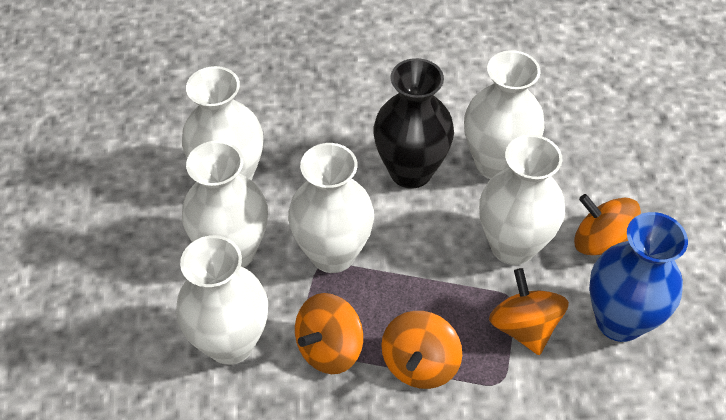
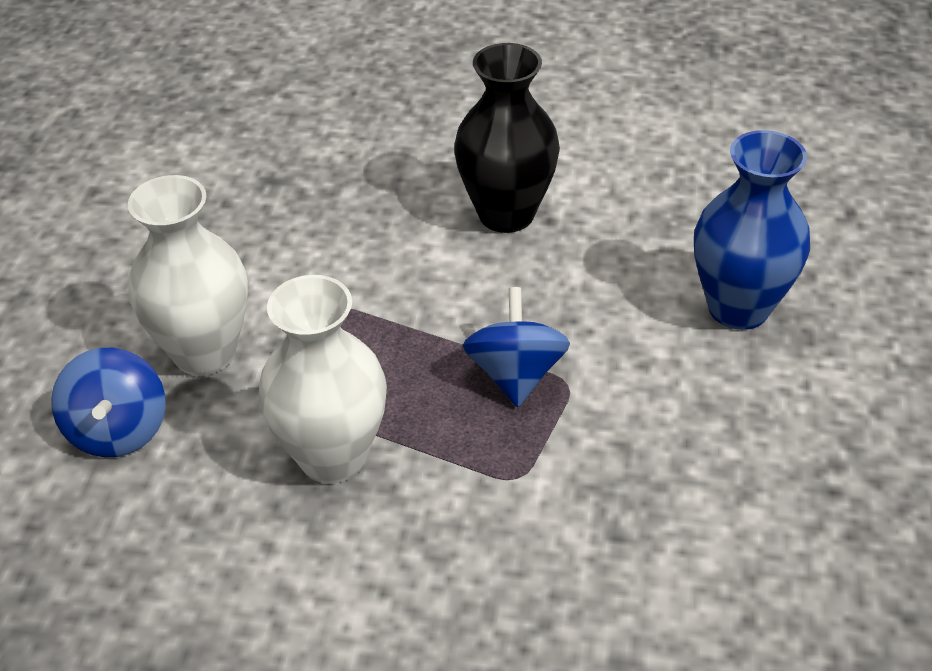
blue spinning top: 0 -> 2
orange spinning top: 4 -> 0
white vase: 6 -> 2

